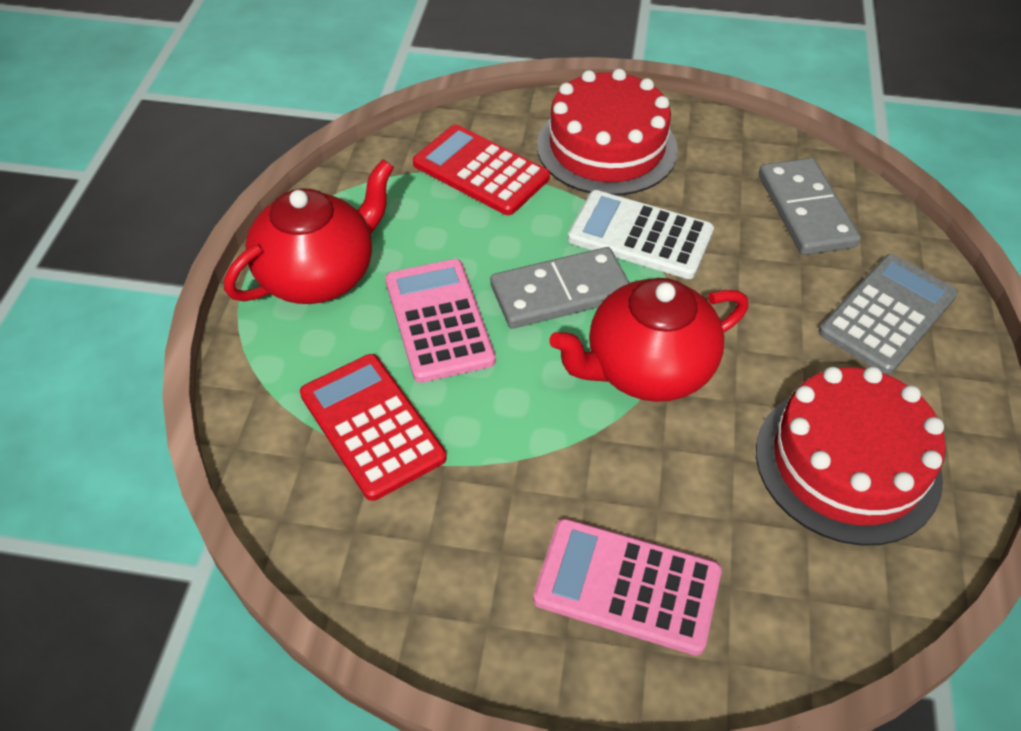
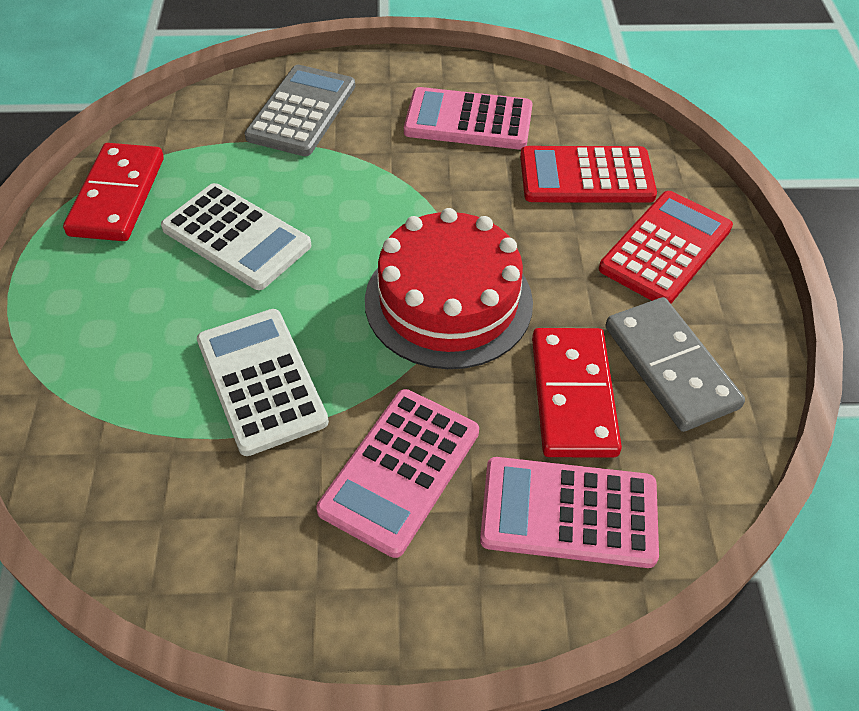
grey domino: 2 -> 1
pink calculator: 2 -> 3
red cake: 2 -> 1
red domino: 0 -> 2
red teapot: 2 -> 0
white calculator: 1 -> 2

